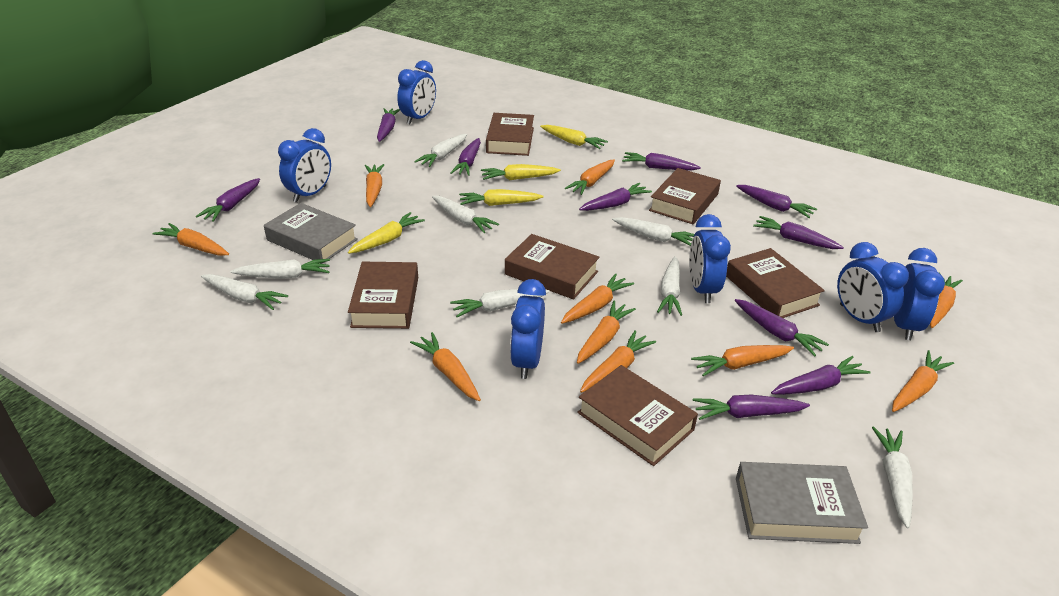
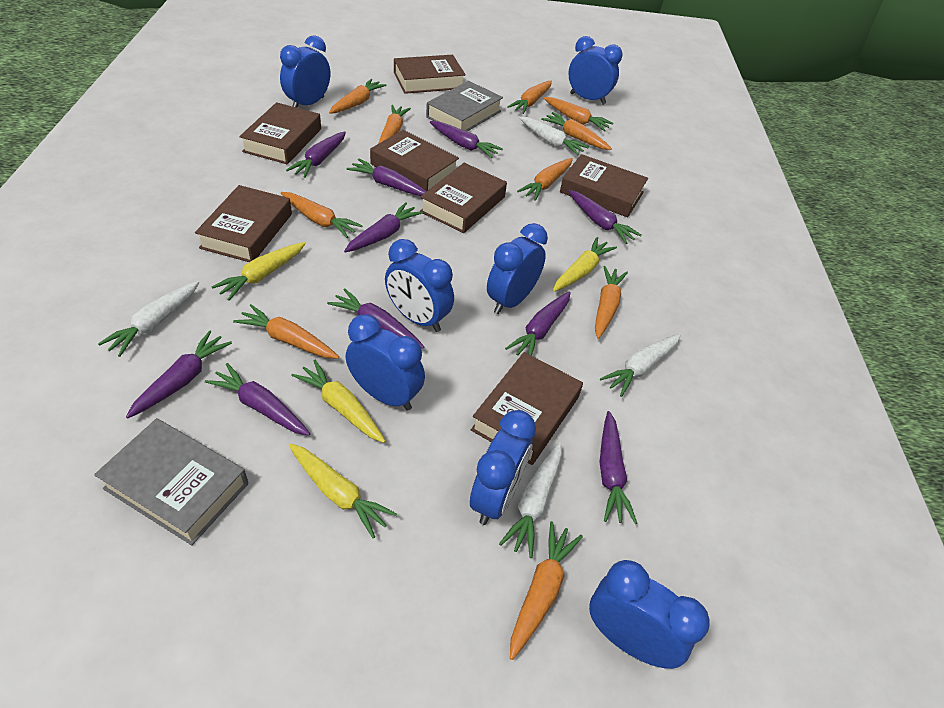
blue clock: 6 -> 7
brown book: 6 -> 7
white carrot: 8 -> 4

